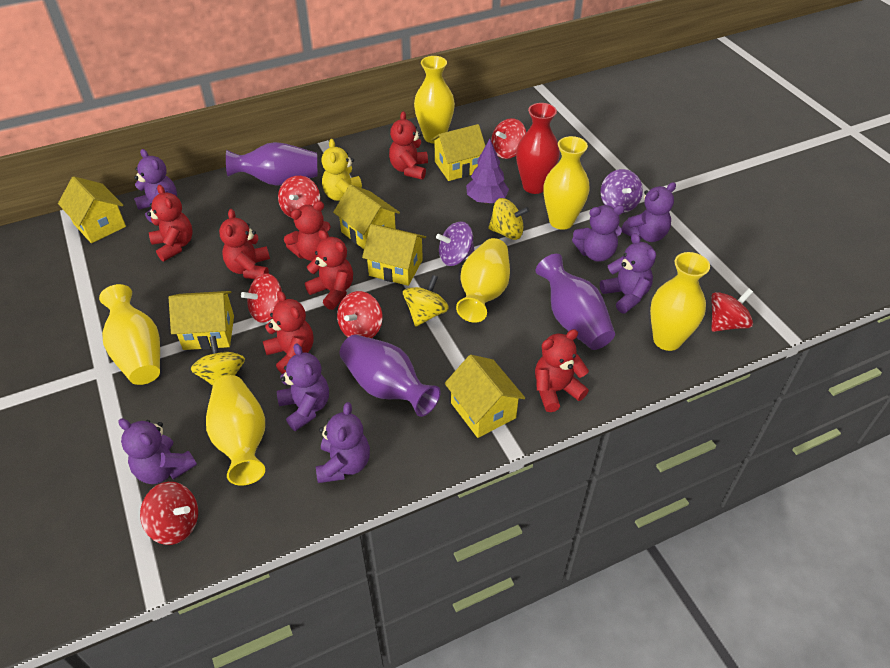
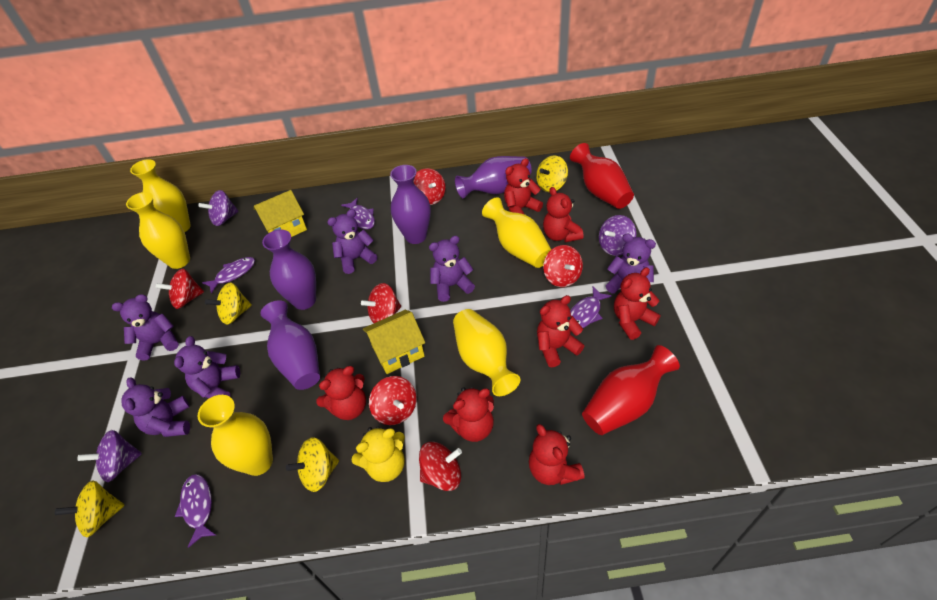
purple fish: 0 -> 4
purple spinning top: 2 -> 3
purple teddy bear: 7 -> 6
purple tree: 1 -> 0
purple vase: 3 -> 4
red vase: 1 -> 2
yellow house: 6 -> 2
yellow spinning top: 3 -> 4
yellow vase: 6 -> 5

